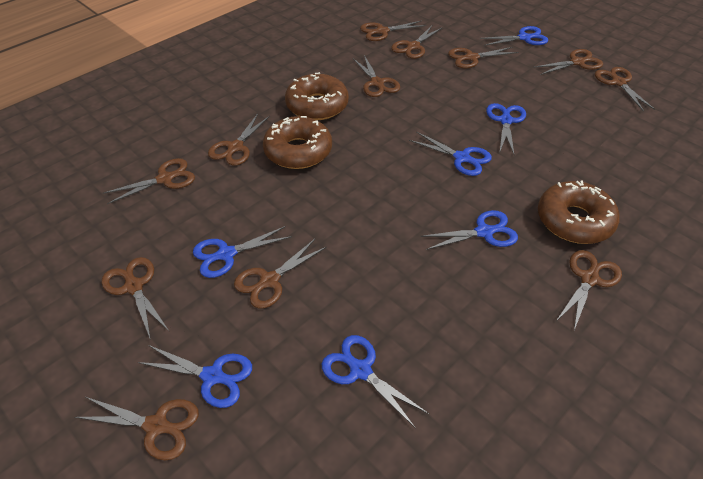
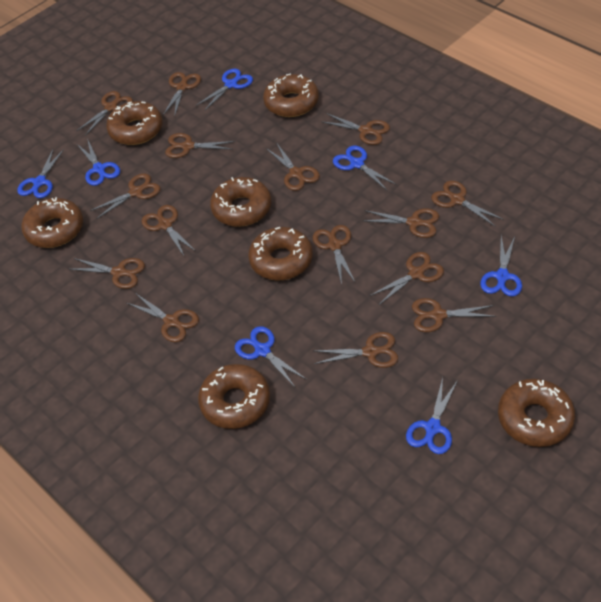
brown donut: 3 -> 7
brown scissors: 12 -> 15

